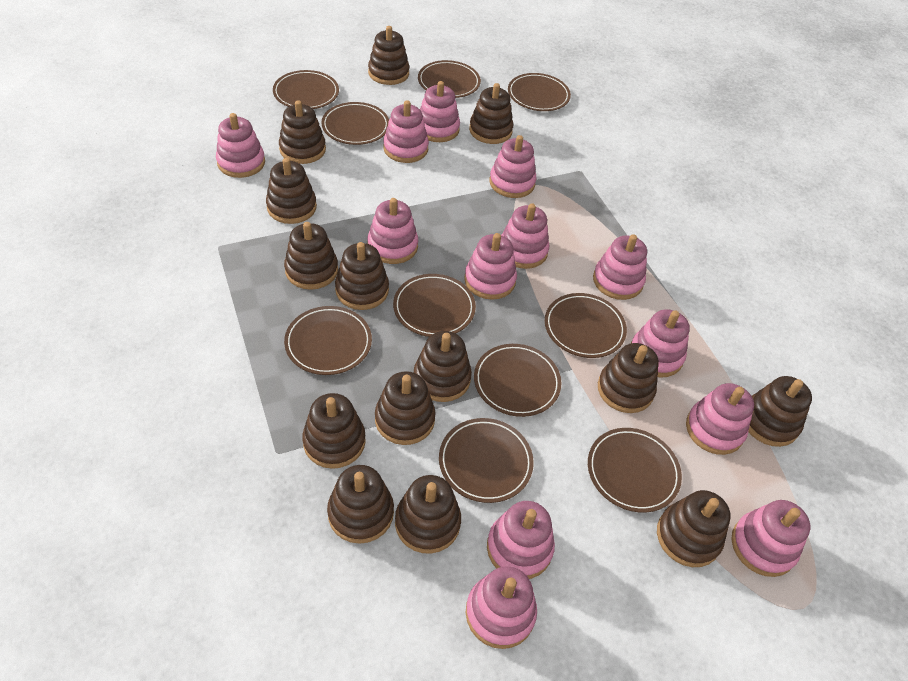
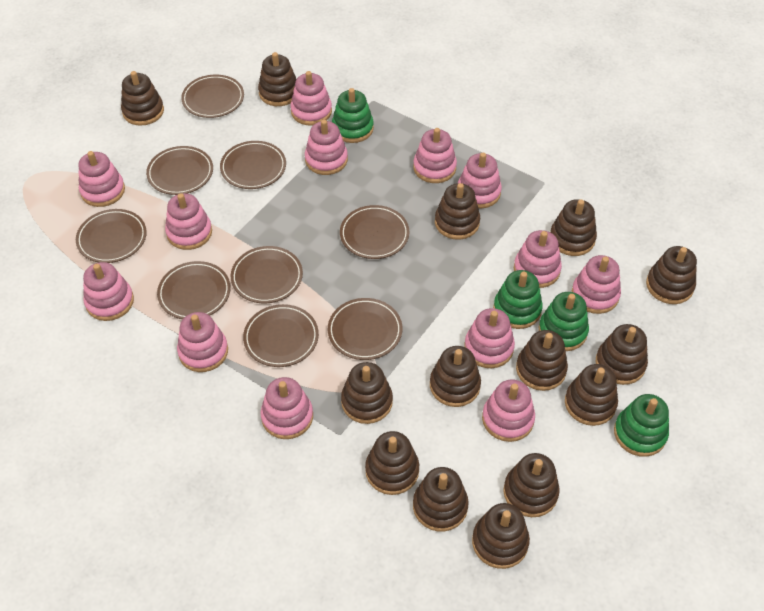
brown plate: 10 -> 9
green stacking toy: 0 -> 4

